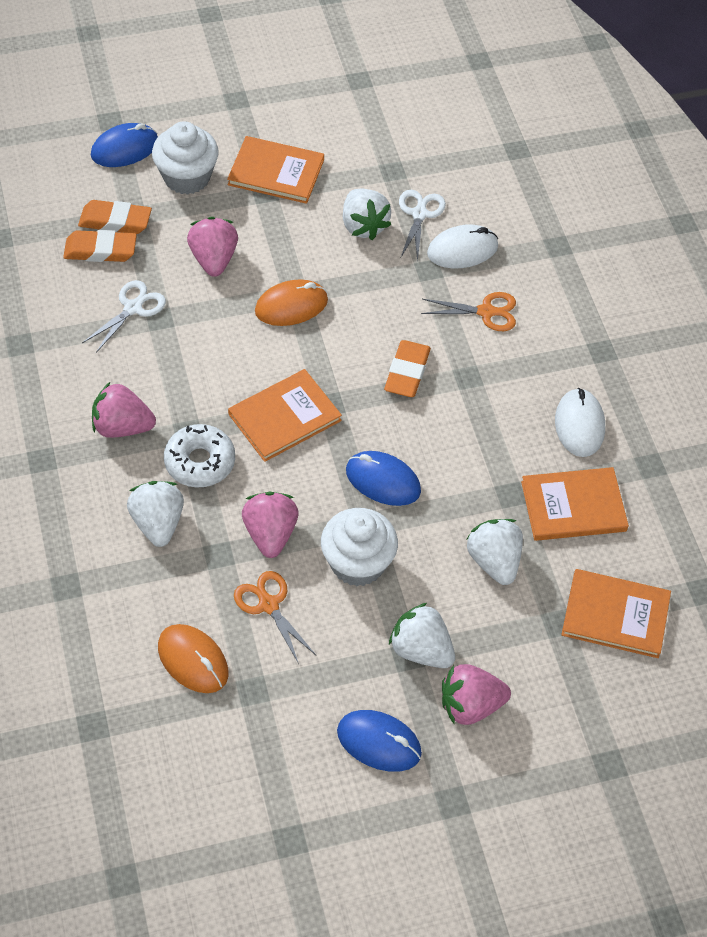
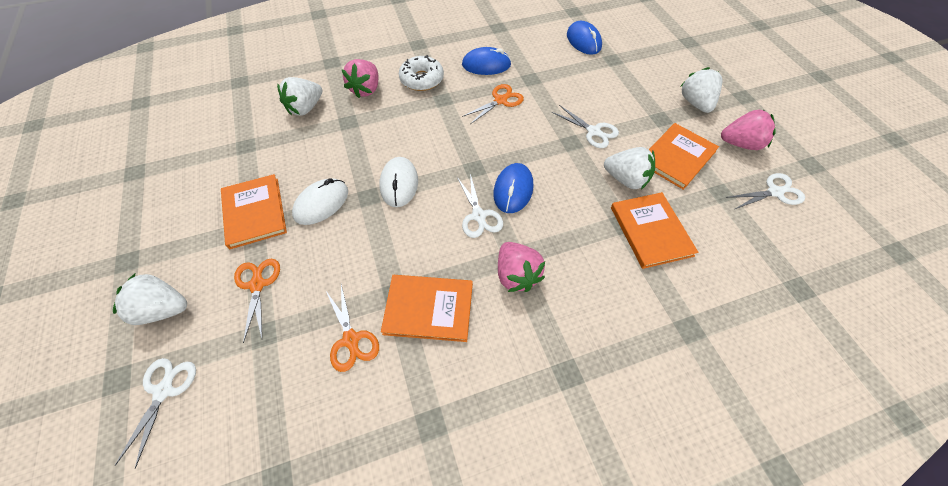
orange eraser: 3 -> 0
orange mouse: 2 -> 0
orange scissors: 2 -> 3
pink strawberry: 4 -> 3
white cupcake: 2 -> 0
white scissors: 2 -> 4

